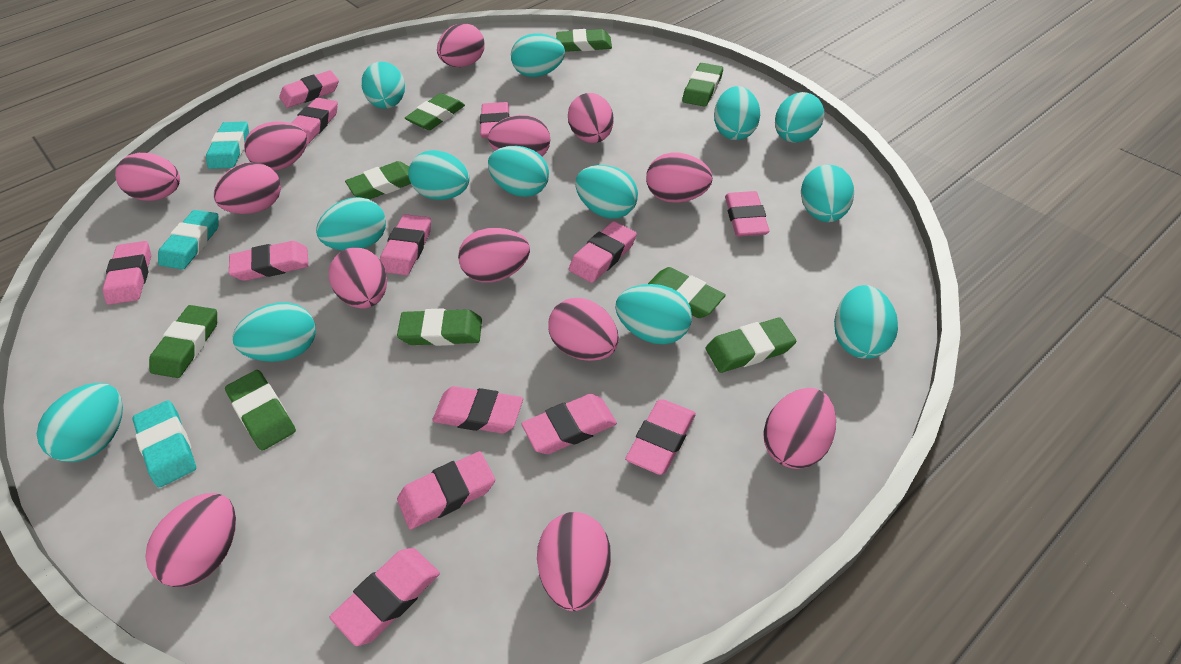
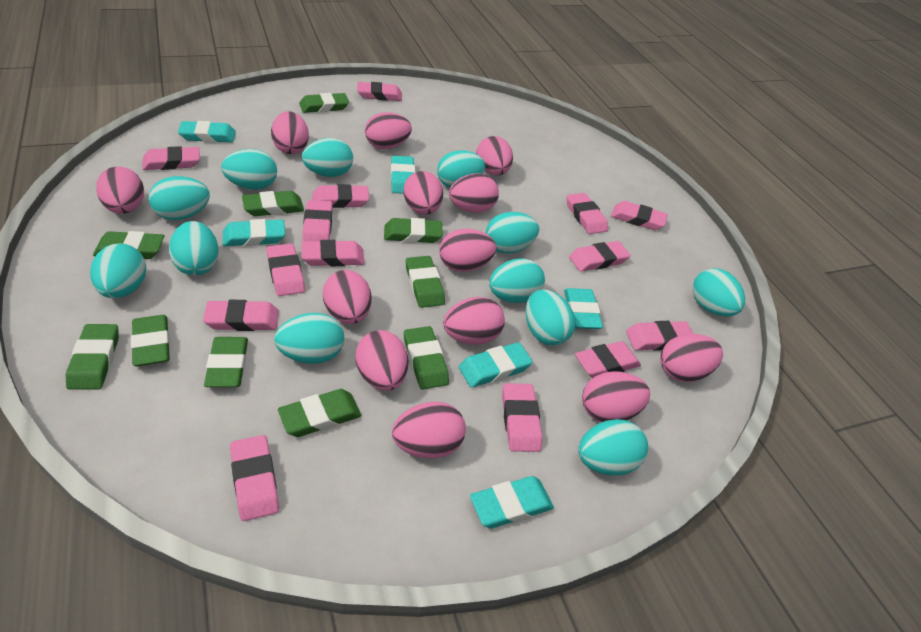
green eraser: 9 -> 10
pink eraser: 13 -> 14
turquoise egg: 13 -> 12
turquoise eraser: 3 -> 6

